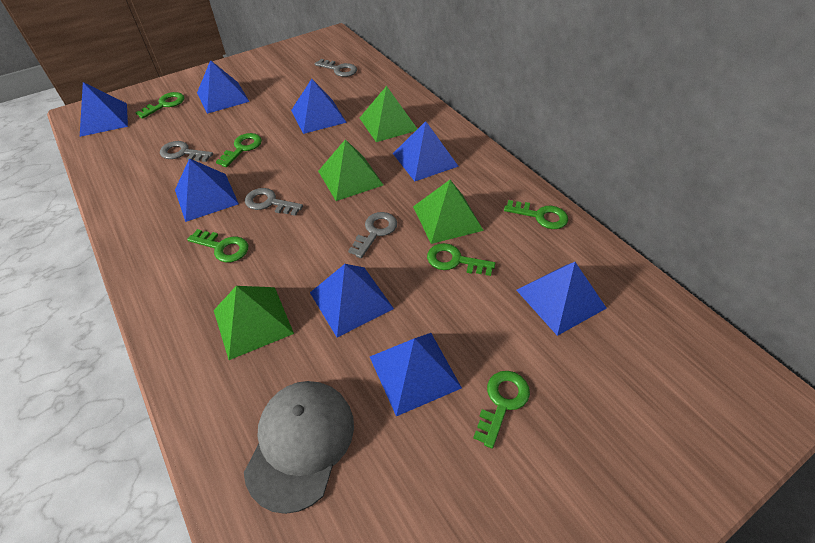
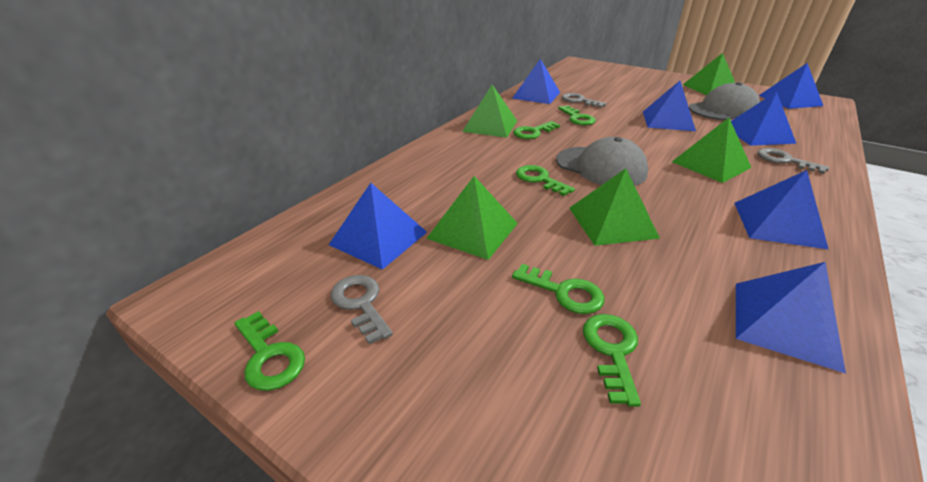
blue pyramid: 8 -> 7
green pyramid: 4 -> 5
grey cap: 1 -> 2
grey key: 4 -> 3

